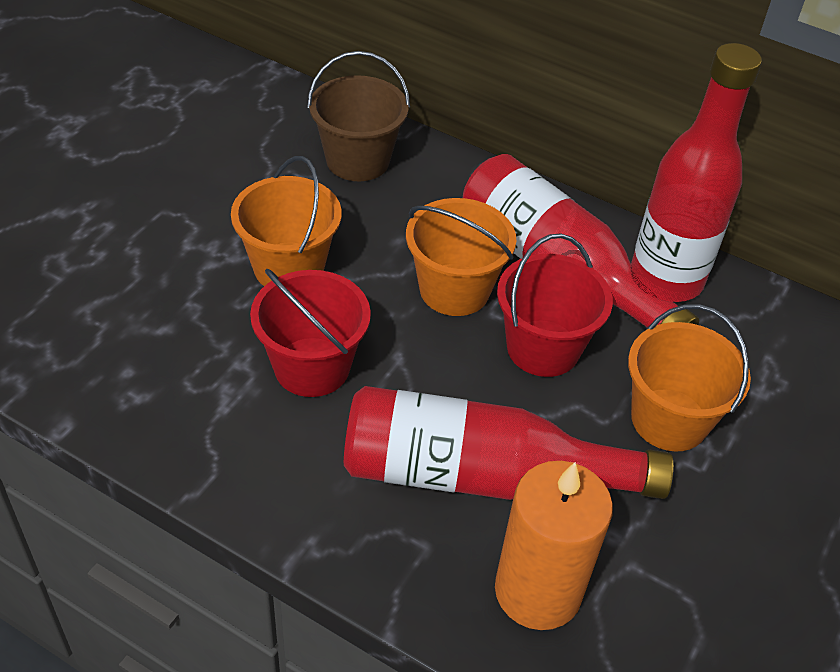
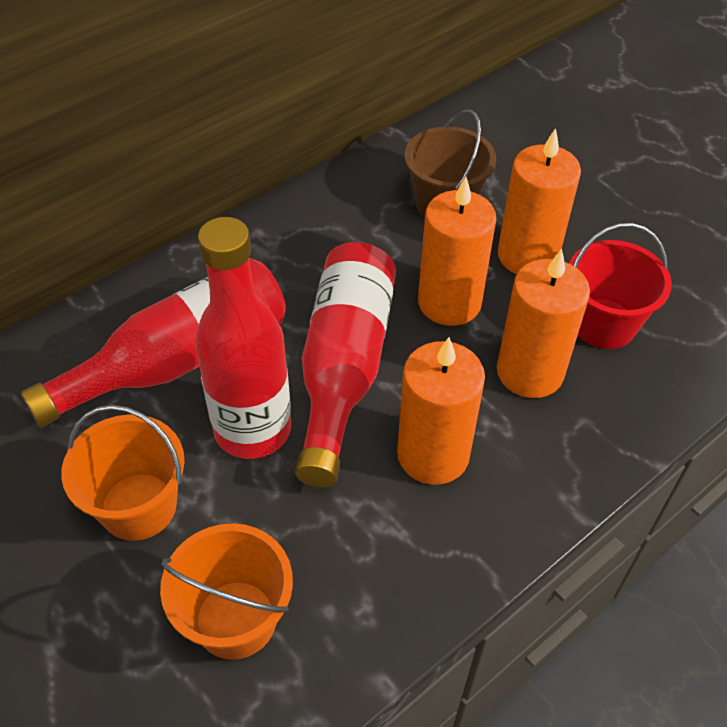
orange bucket: 3 -> 2
orange candle: 1 -> 4
red bucket: 2 -> 1

